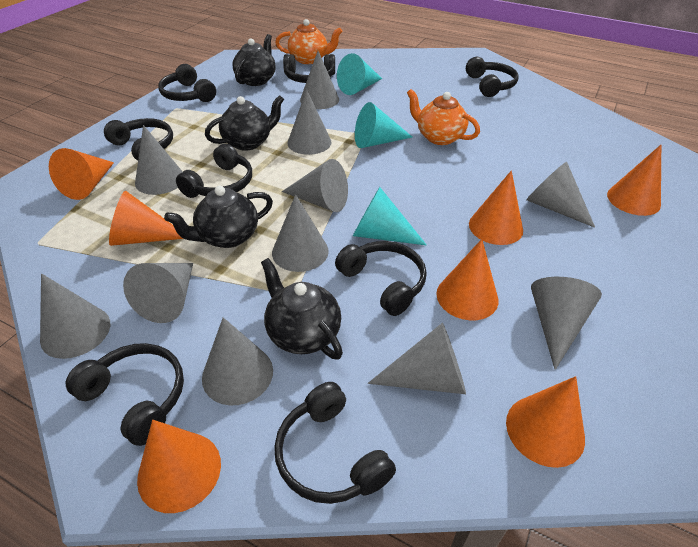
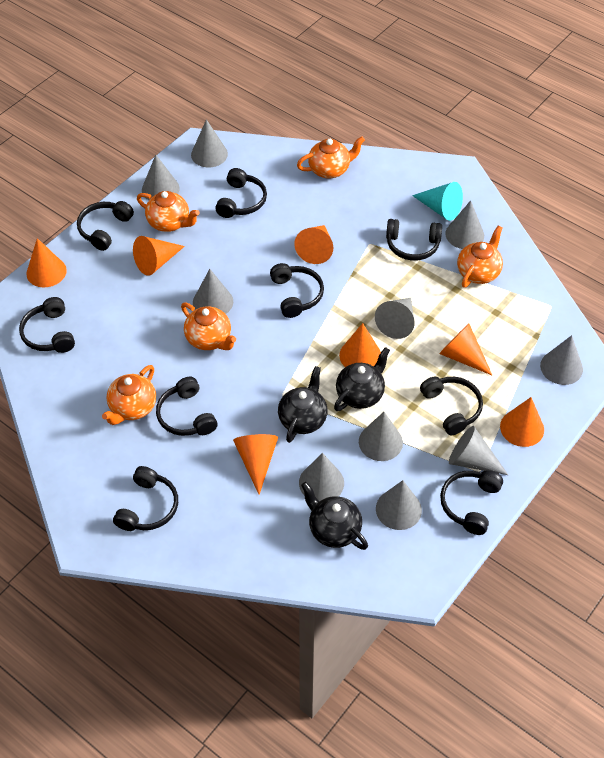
black headphones: 8 -> 9
black teapot: 4 -> 3
grey cone: 11 -> 10
orange teapot: 2 -> 5
turquoise cone: 3 -> 1

